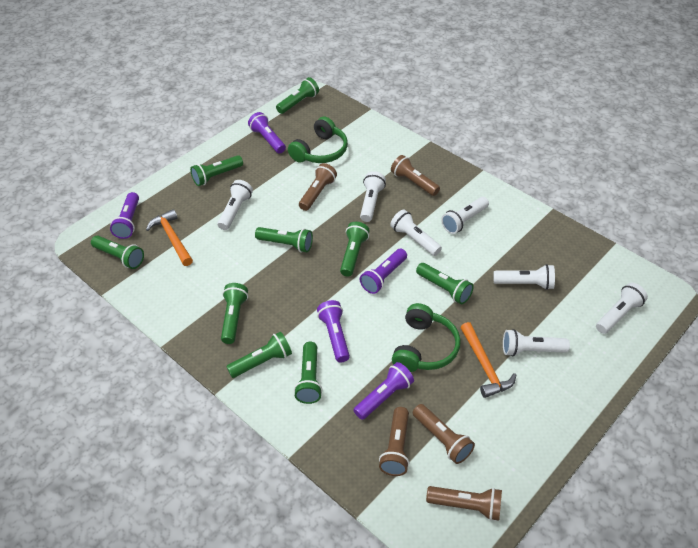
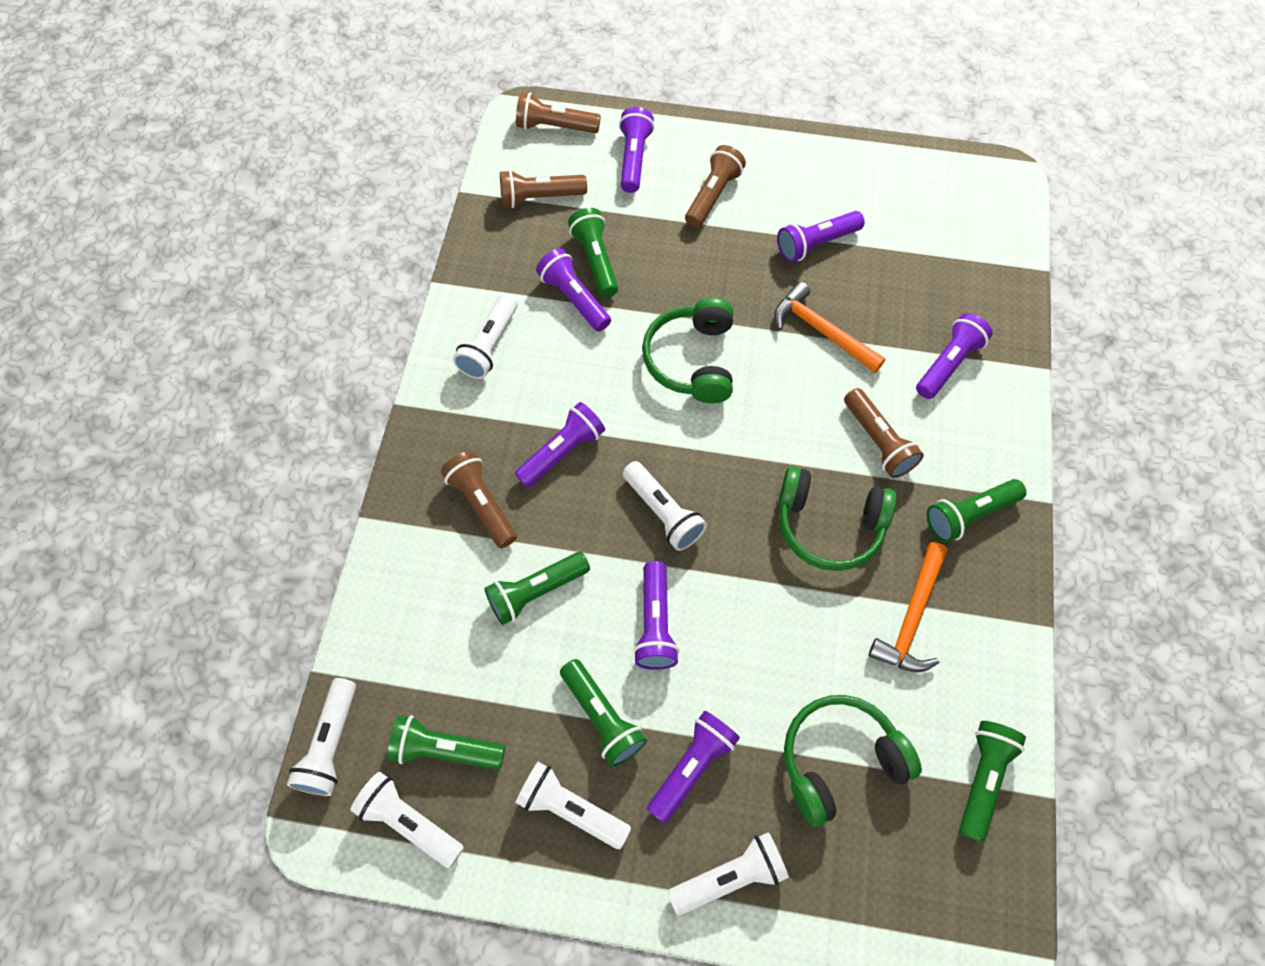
green flashlight: 9 -> 6
green headphones: 2 -> 3
purple flashlight: 5 -> 7
white flashlight: 7 -> 6

